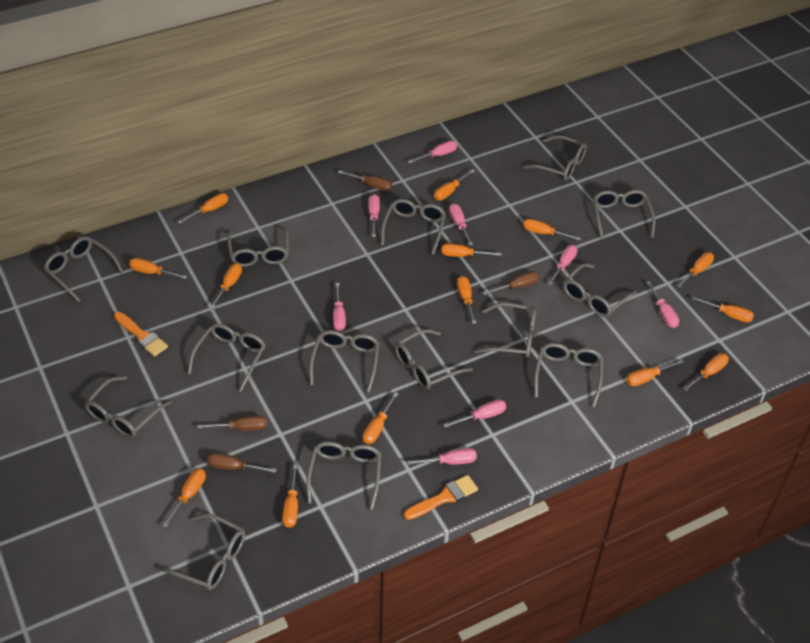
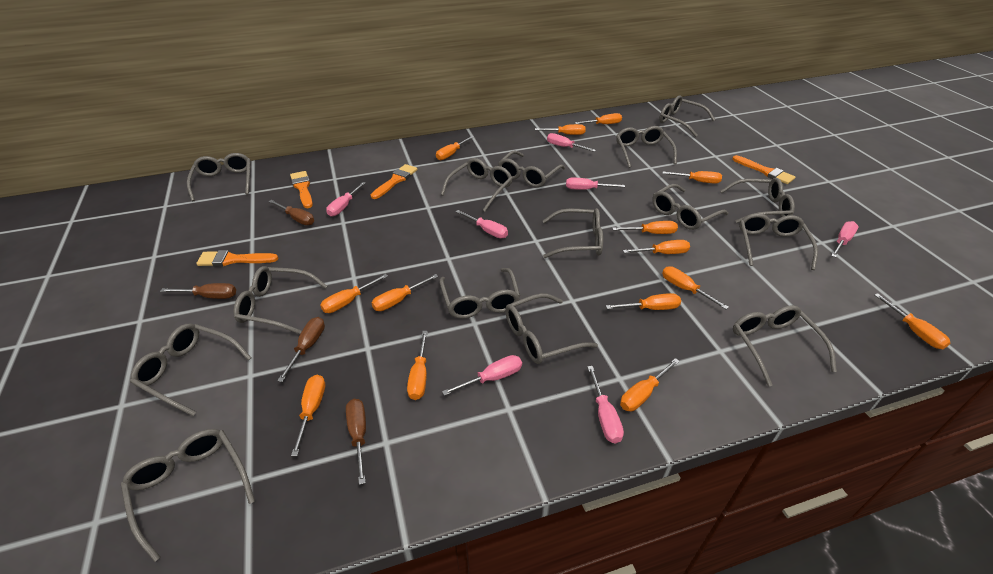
grey glasses: 14 -> 15
orange brush: 2 -> 4
pink screwdriver: 8 -> 7

